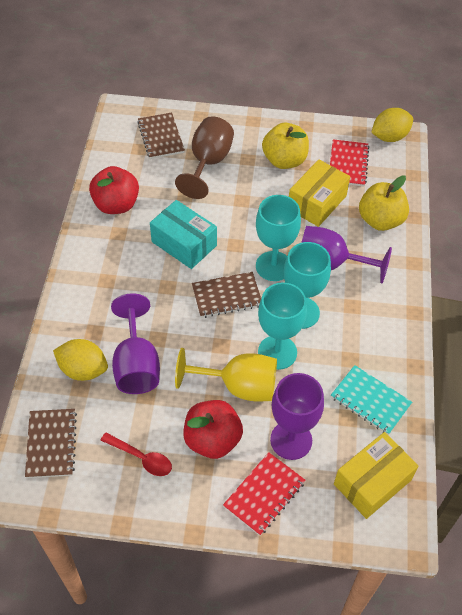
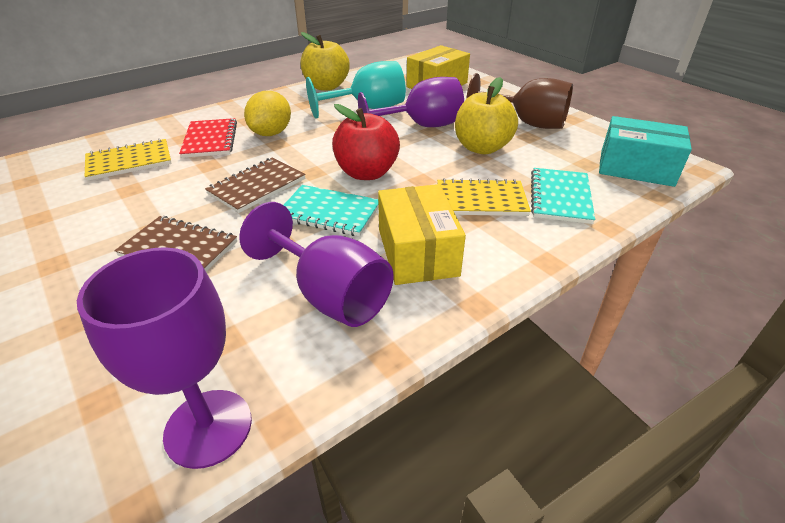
brown notebook: 3 -> 2
red apple: 2 -> 1
red notebook: 2 -> 1
red spoon: 1 -> 0
turquoise goblet: 3 -> 1
turquoise notebook: 1 -> 2
yellow goblet: 1 -> 0
yellow lemon: 2 -> 1
yellow notebook: 0 -> 2

